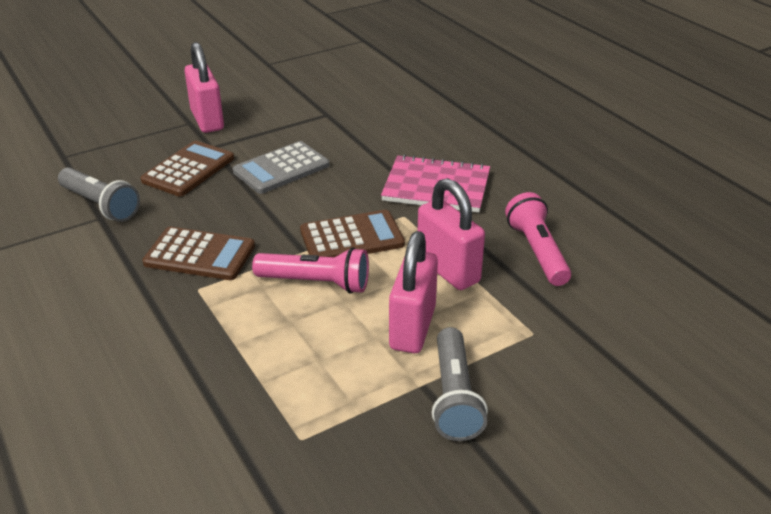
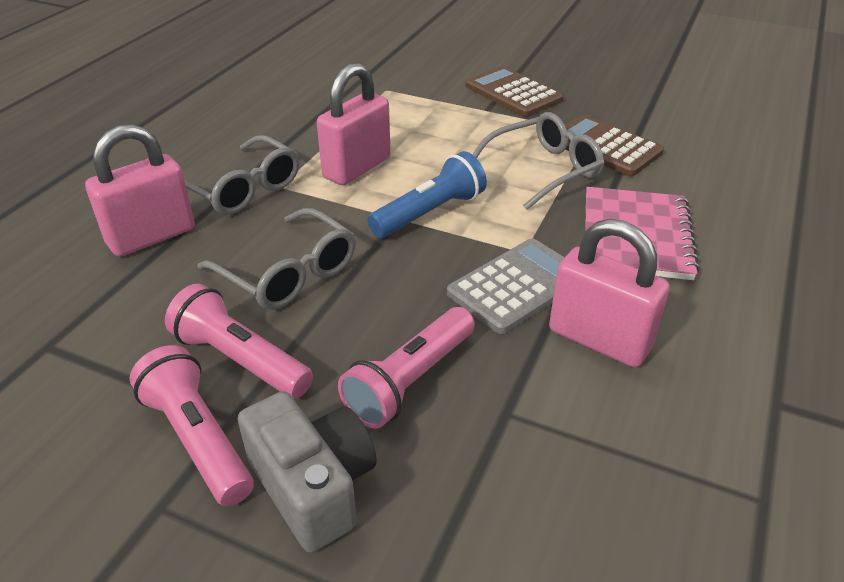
blue flashlight: 0 -> 1
brown calculator: 3 -> 2
grey camera: 0 -> 1
grey flashlight: 2 -> 0
grey glasses: 0 -> 3
pink flashlight: 2 -> 3

